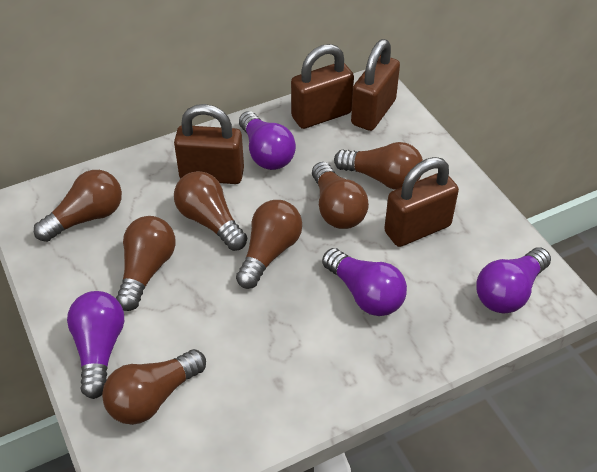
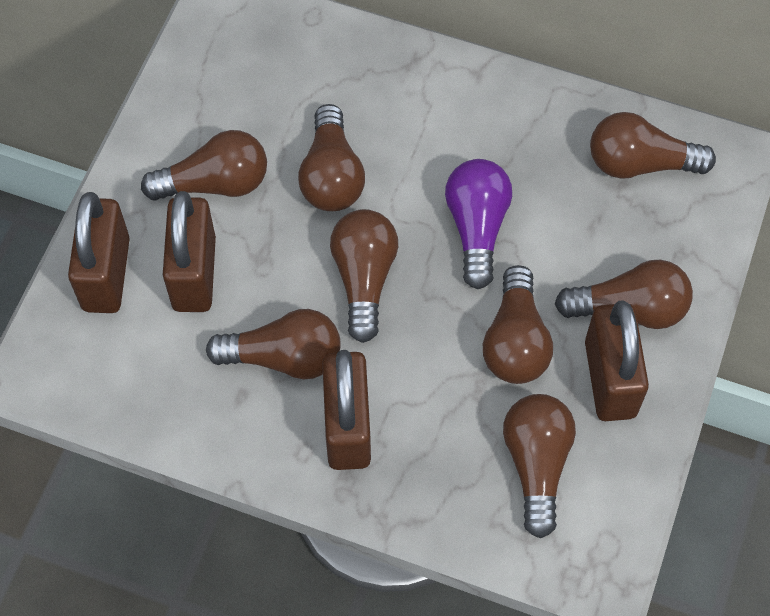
brown light bulb: 7 -> 8
purple light bulb: 4 -> 1

